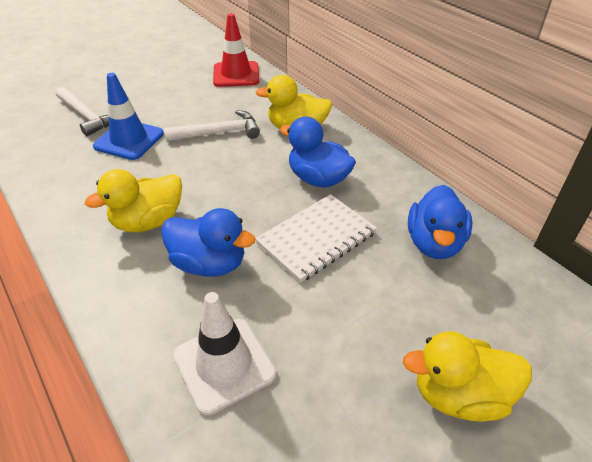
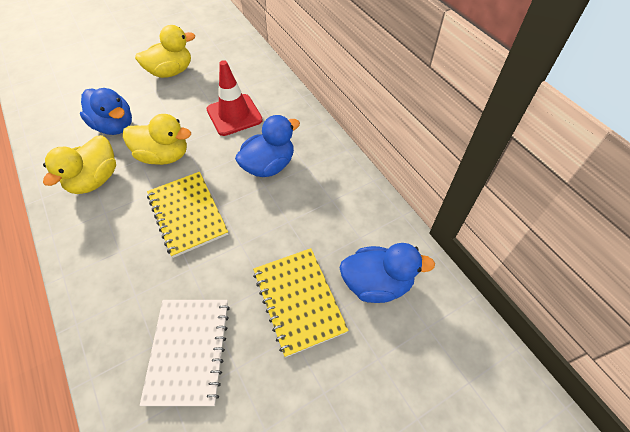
blue traffic cone: 1 -> 0
white hammer: 2 -> 0
white traffic cone: 1 -> 0
yellow notebook: 0 -> 2

